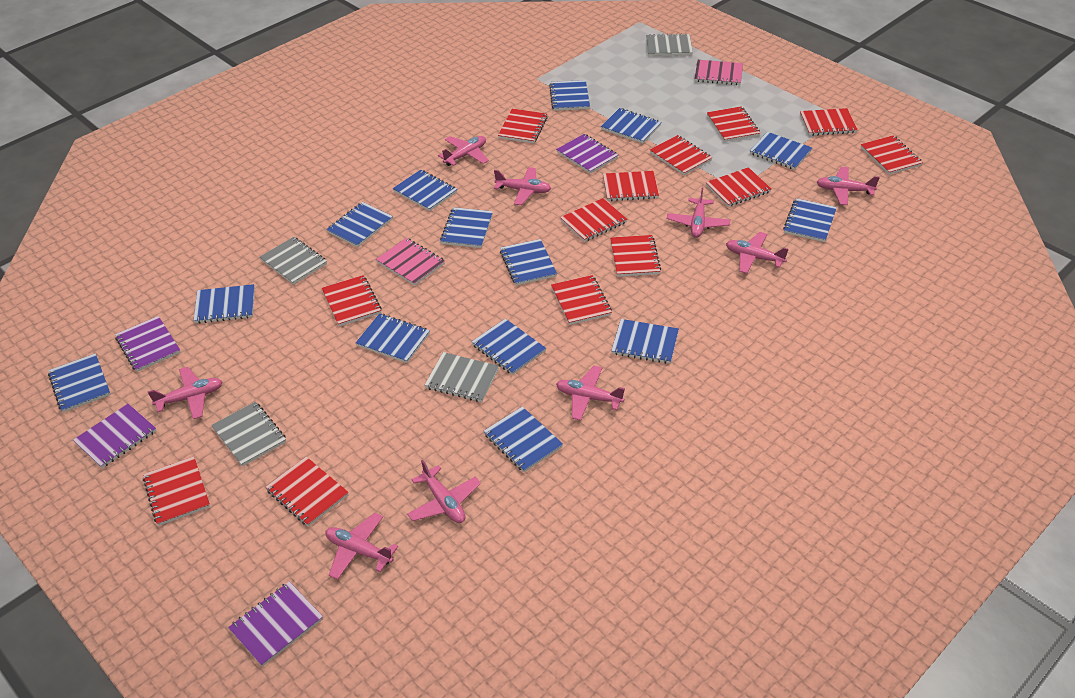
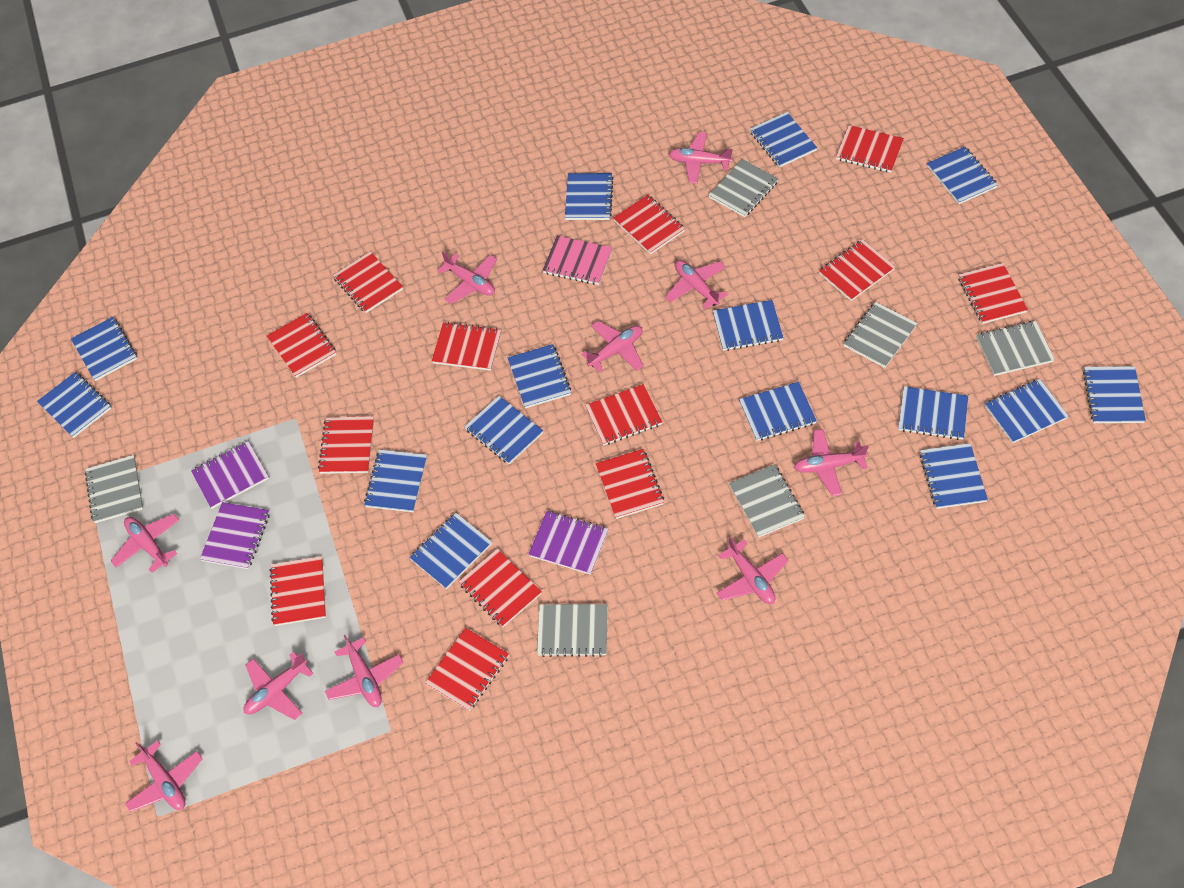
blue notebook: 14 -> 15
grey notebook: 4 -> 6
pink notebook: 2 -> 1
pink plane: 9 -> 10
purple notebook: 4 -> 3

